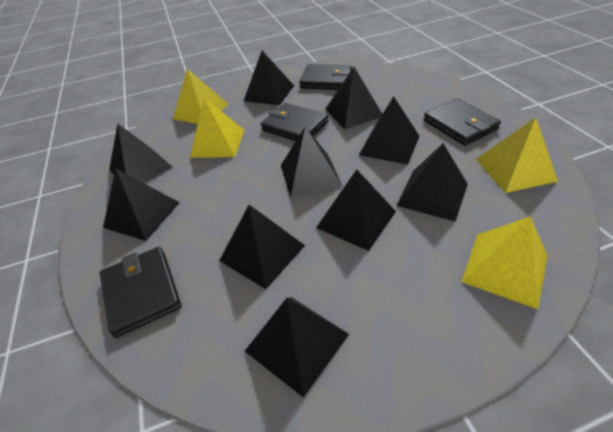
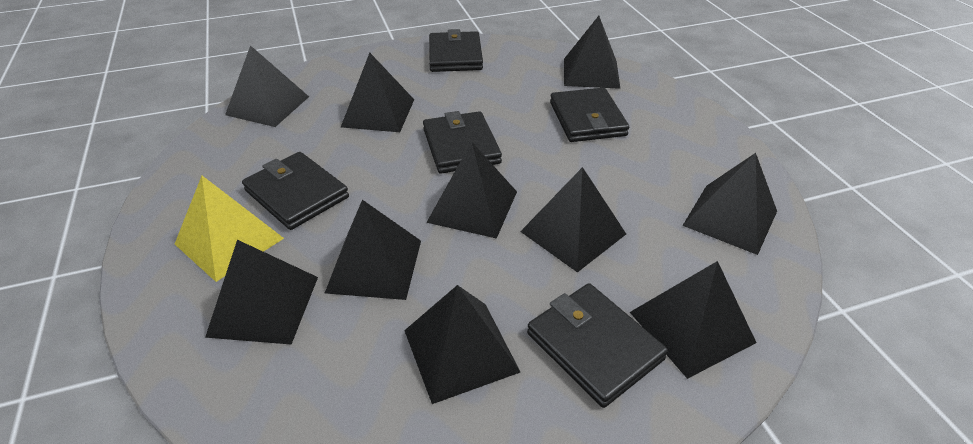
black wallet: 4 -> 5
yellow pyramid: 4 -> 1

